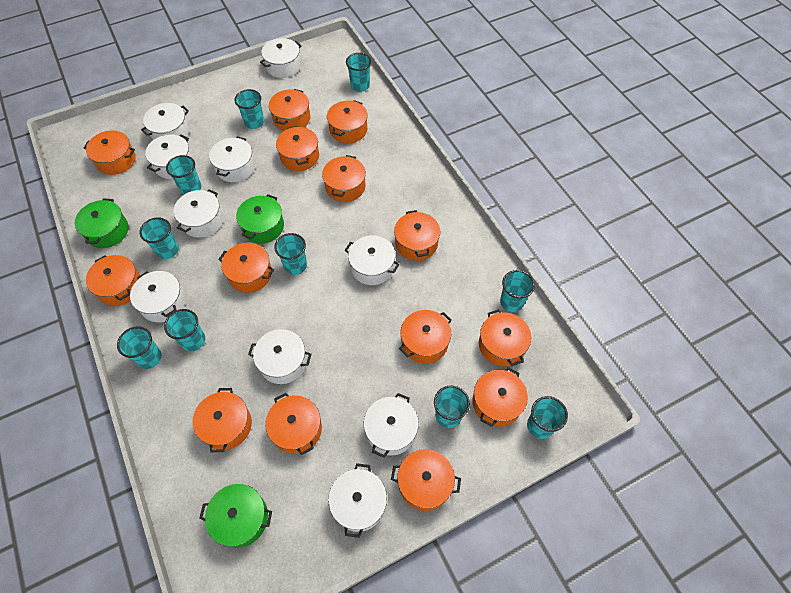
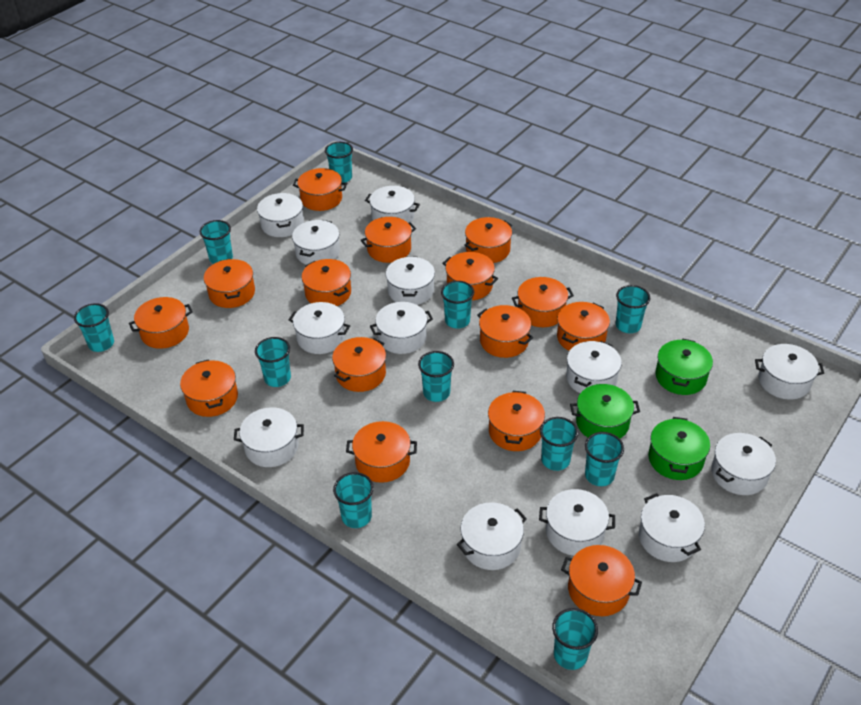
orange pot: 14 -> 15
turquoise cup: 10 -> 11
white pot: 10 -> 13

